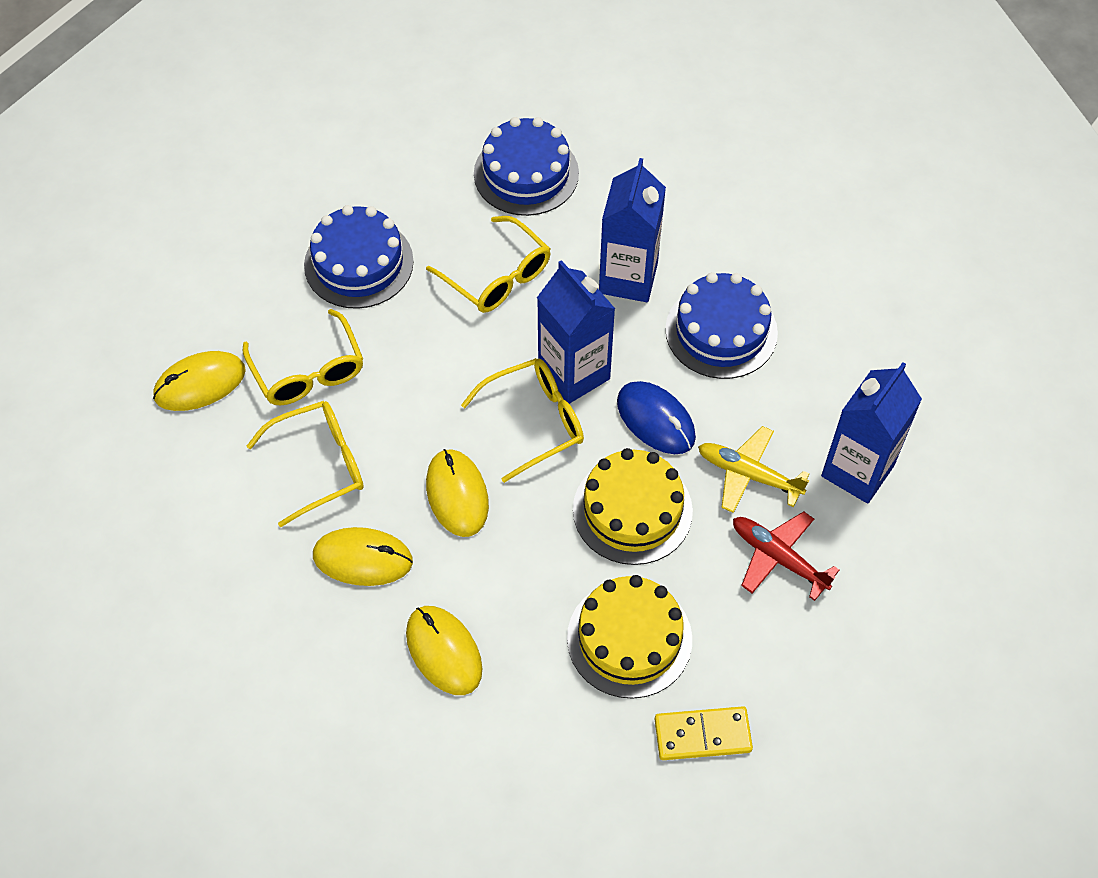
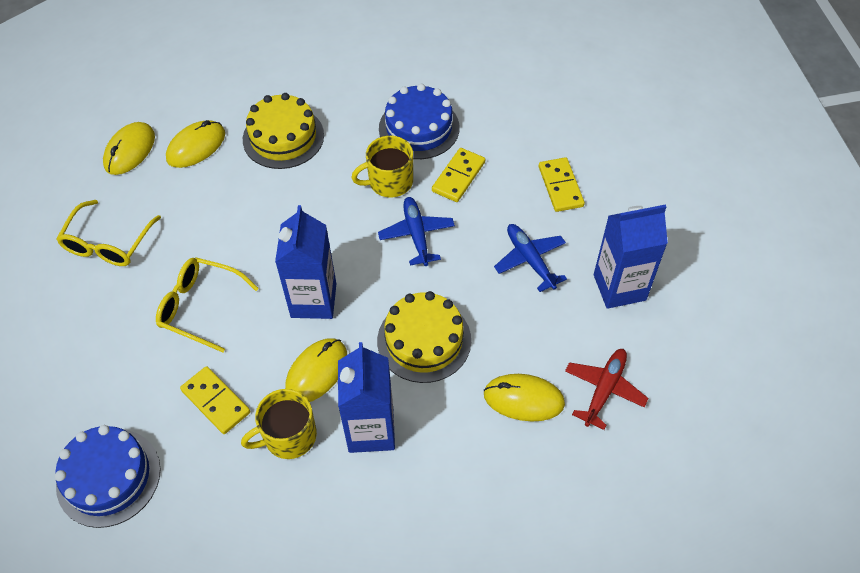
blue cake: 3 -> 2
blue mouse: 1 -> 0
blue plane: 0 -> 2
yellow domino: 1 -> 3
yellow glasses: 4 -> 2
yellow mug: 0 -> 2
yellow plane: 1 -> 0

